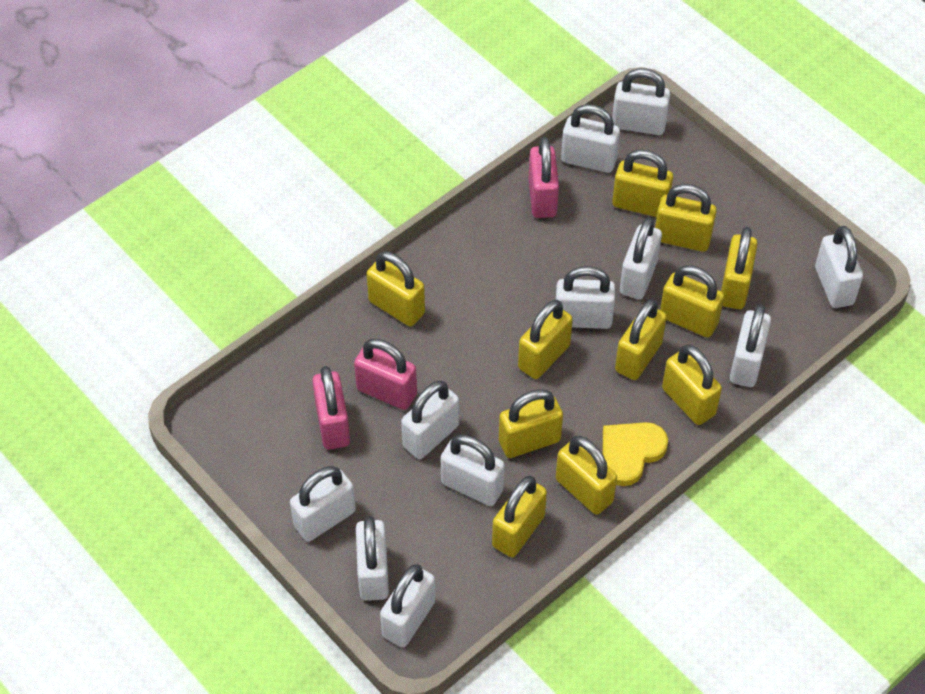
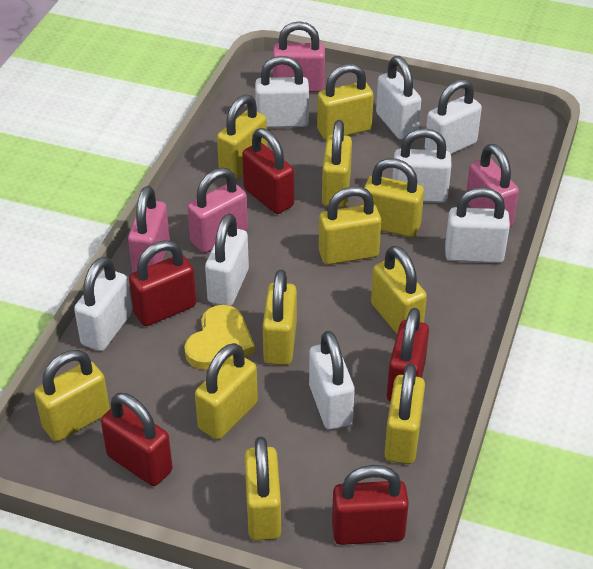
pink padlock: 3 -> 4
red padlock: 0 -> 5
white padlock: 11 -> 8

